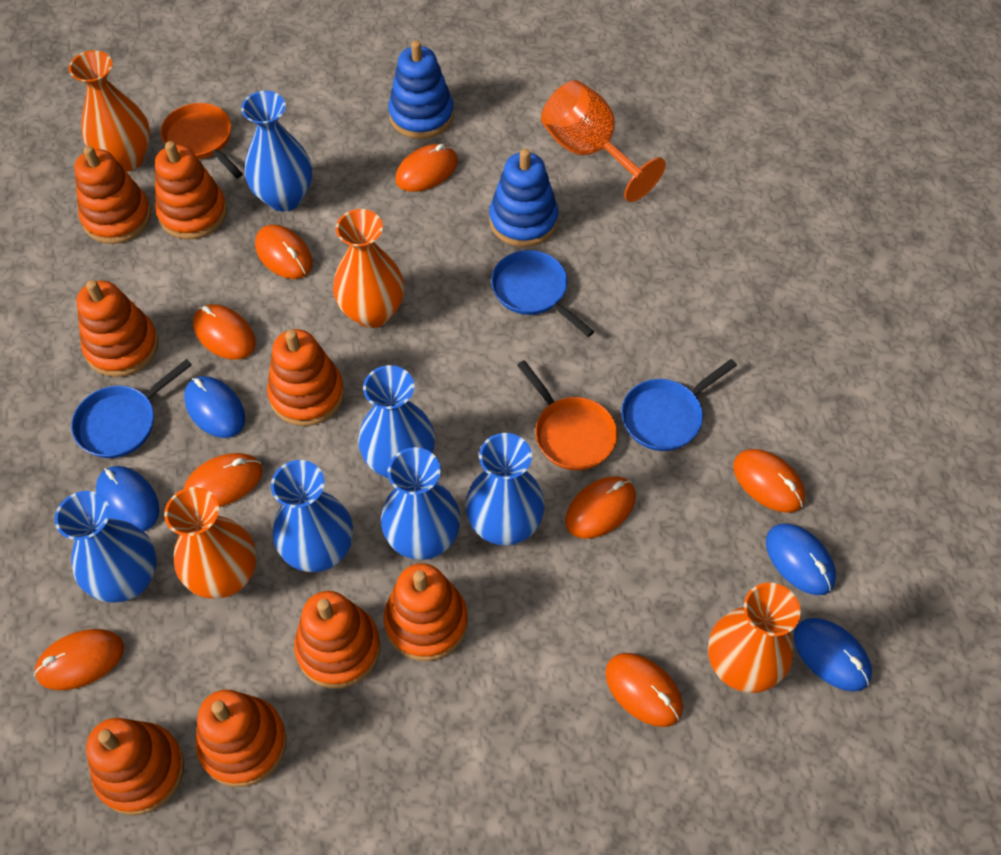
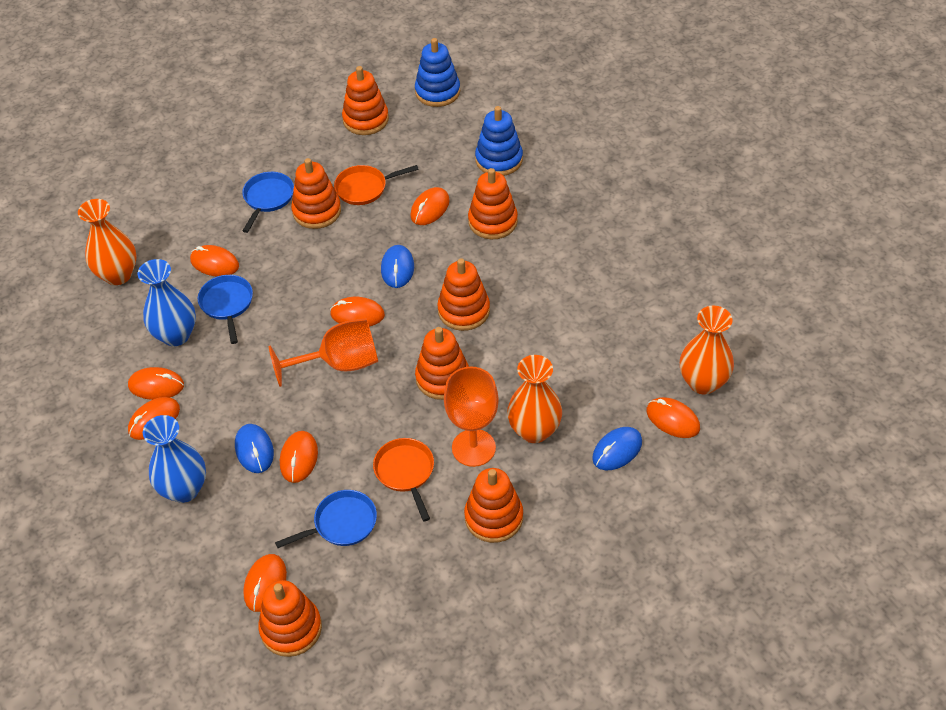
blue mouse: 4 -> 3
blue vase: 6 -> 2
orange goblet: 1 -> 2
orange stacking toy: 8 -> 7
orange vase: 4 -> 3

